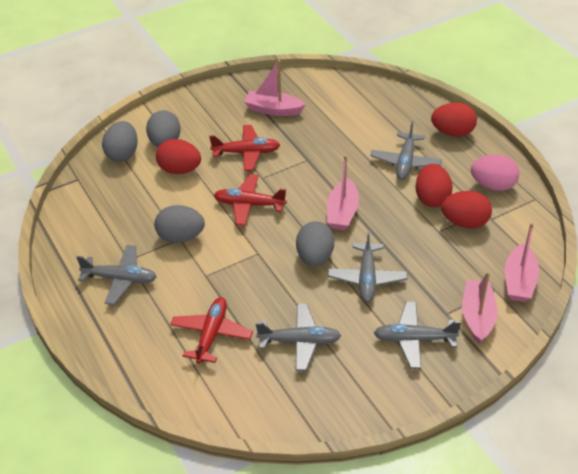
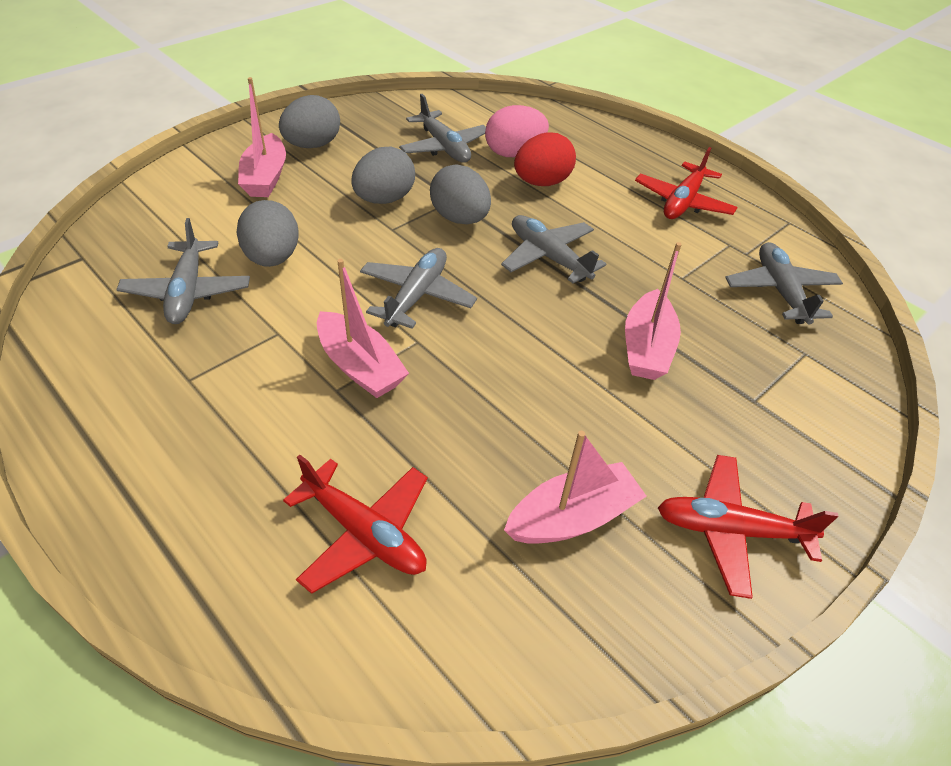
red egg: 4 -> 1

